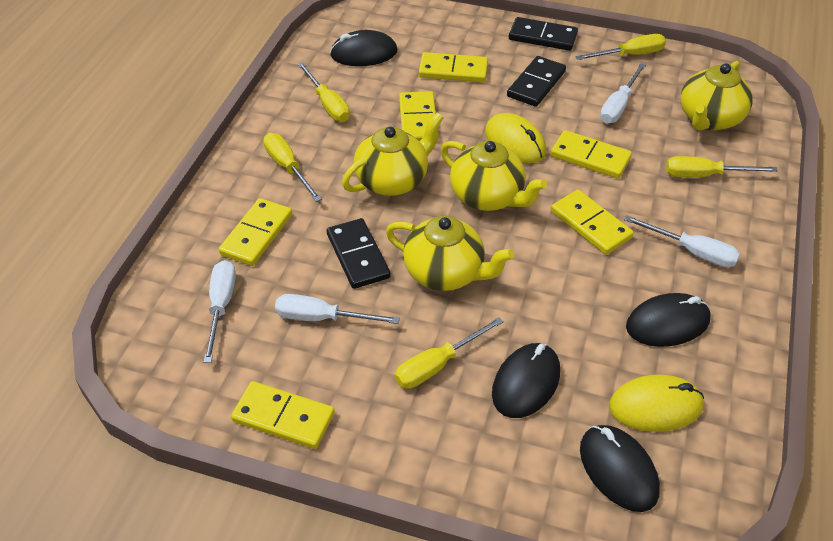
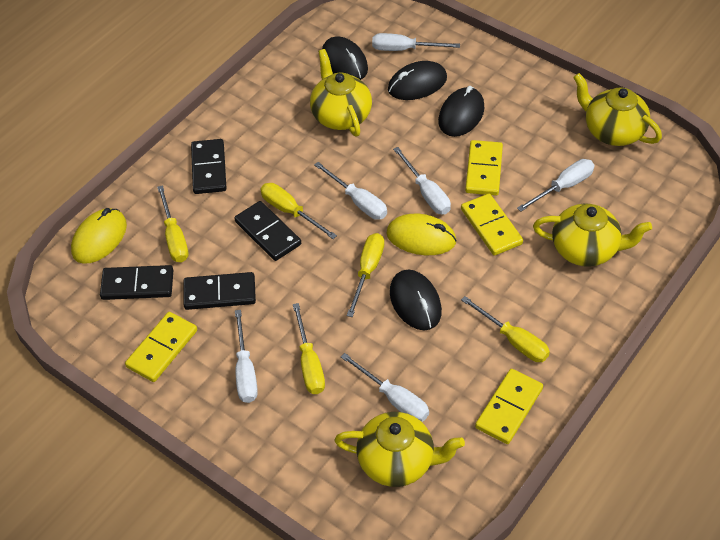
black domino: 3 -> 4
white screwdriver: 4 -> 6
yellow domino: 6 -> 4

